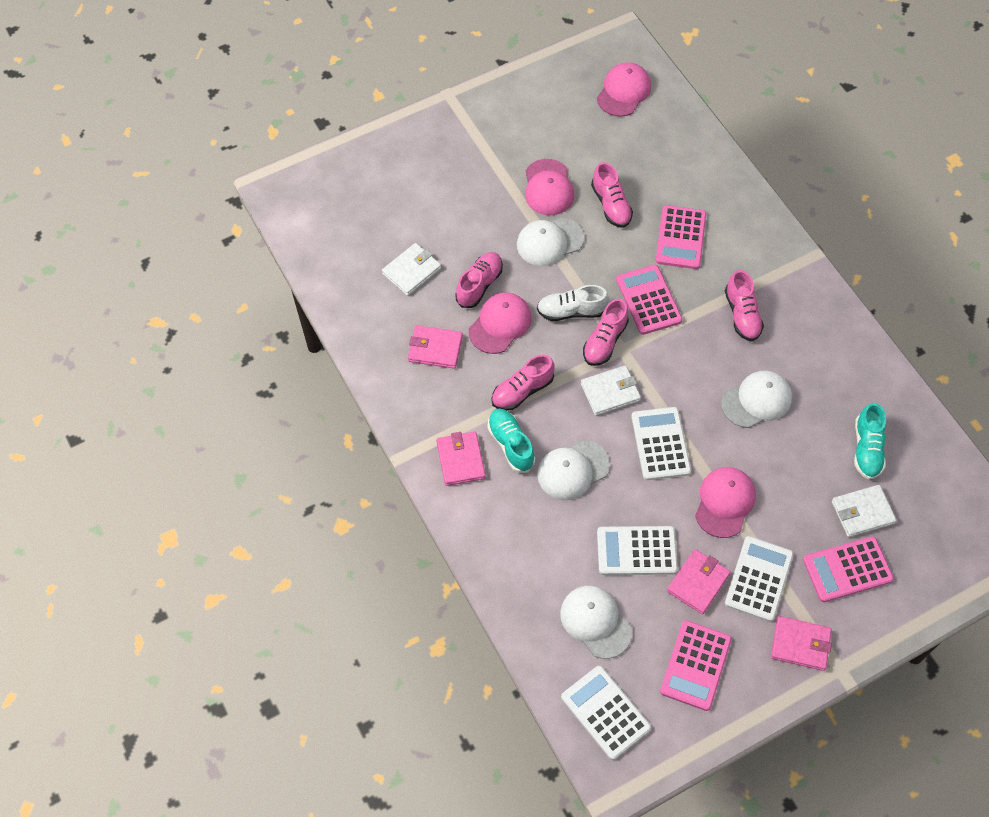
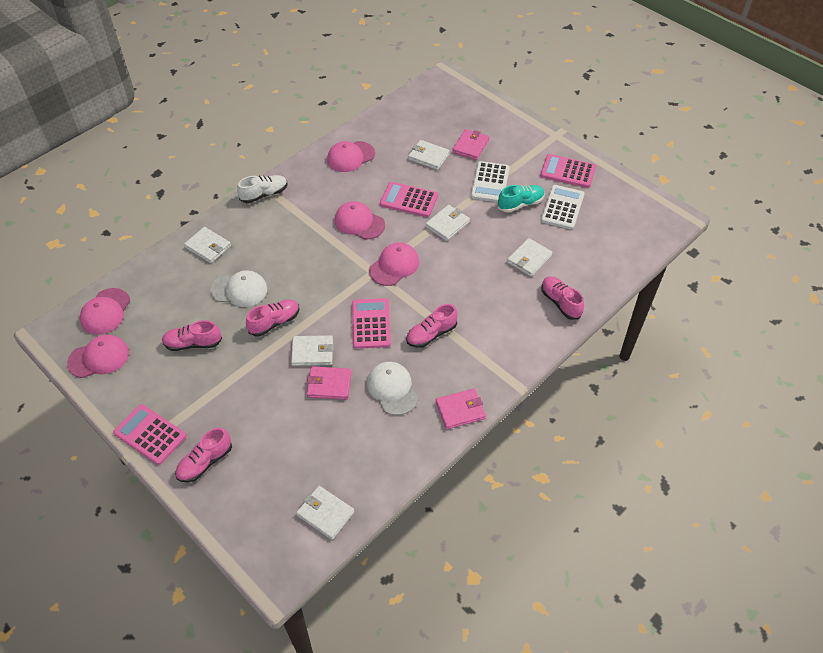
pink cap: 4 -> 5
pink wallet: 4 -> 3
turquoise shoe: 2 -> 1
white calculator: 4 -> 2
white cap: 4 -> 2
white wallet: 3 -> 6

